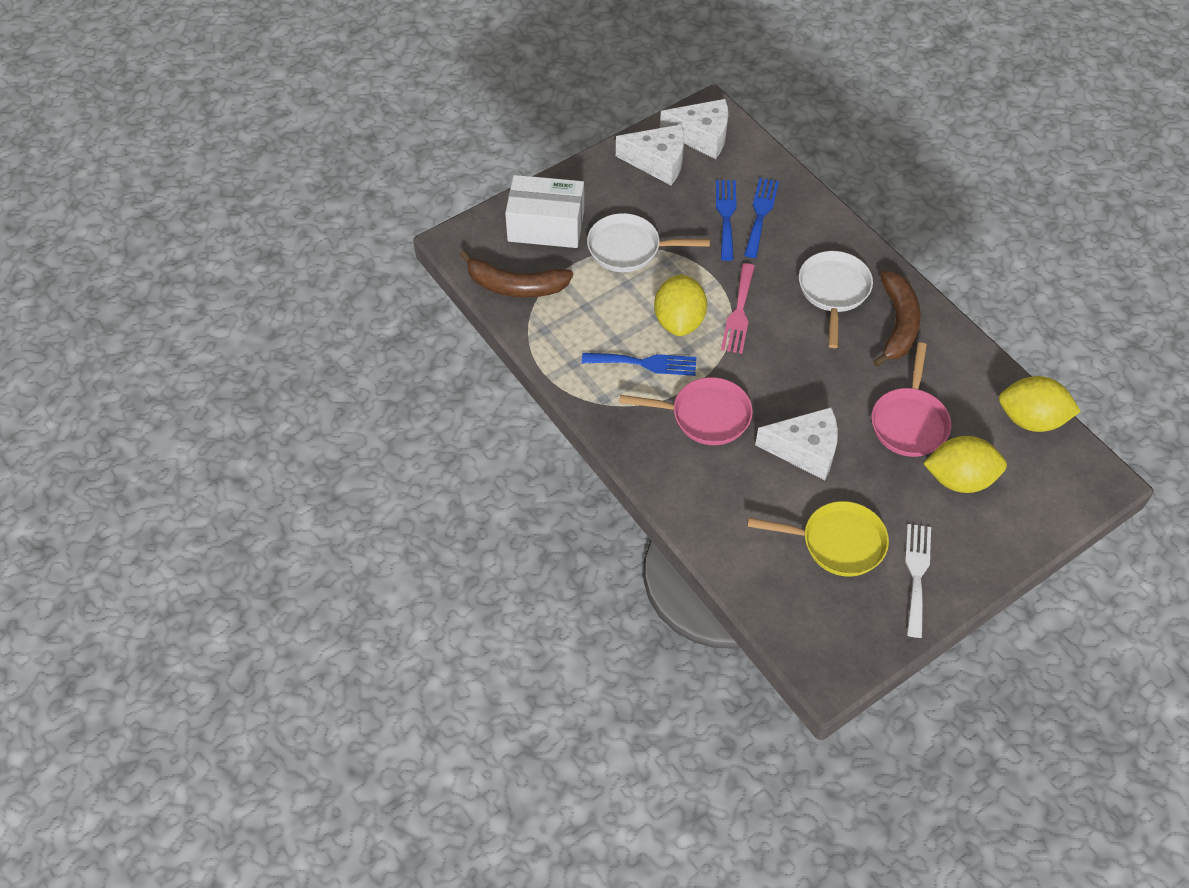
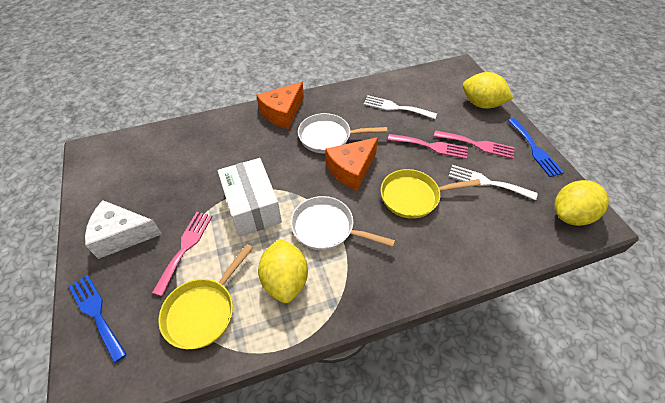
blue fork: 3 -> 2
brown banana: 2 -> 0
orange cheese: 0 -> 2
pink fork: 1 -> 3
pink pan: 2 -> 0
white cheese: 3 -> 1
white fork: 1 -> 2
yellow pan: 1 -> 2

